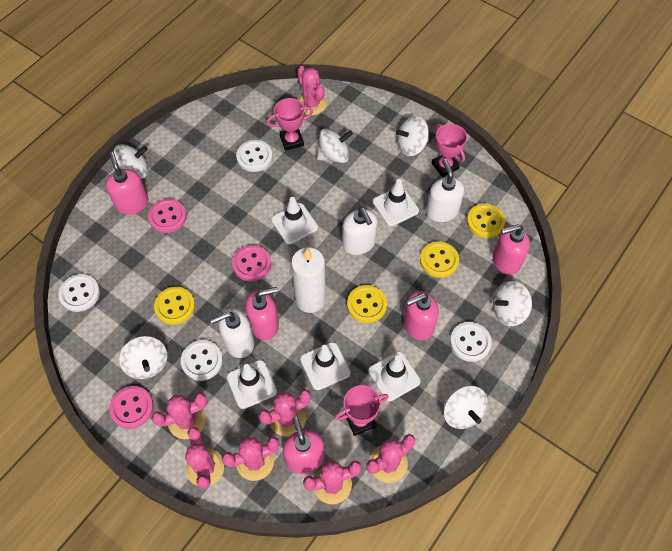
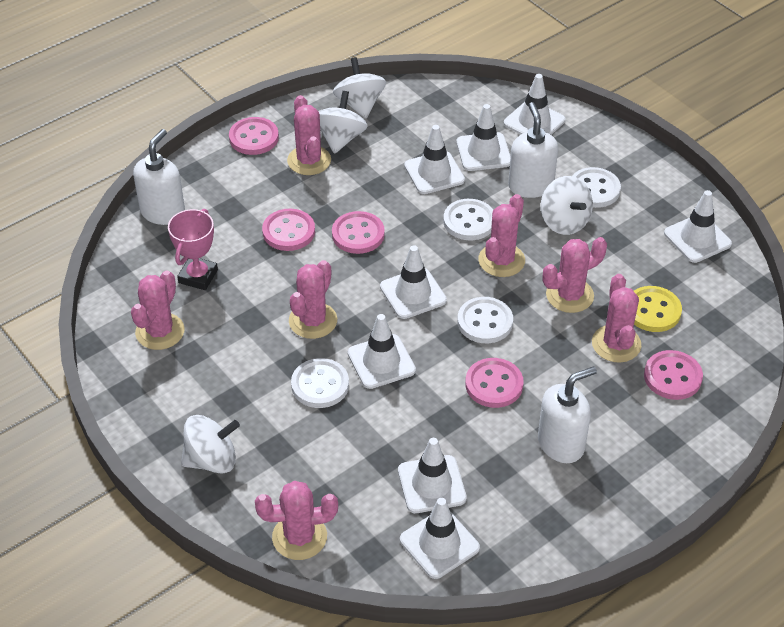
pink button: 3 -> 5
pink soap dispenser: 5 -> 0
pink trophy: 3 -> 1
white candle: 1 -> 0
white spinning top: 6 -> 4
white traffic cone: 5 -> 8
yellow button: 4 -> 1

